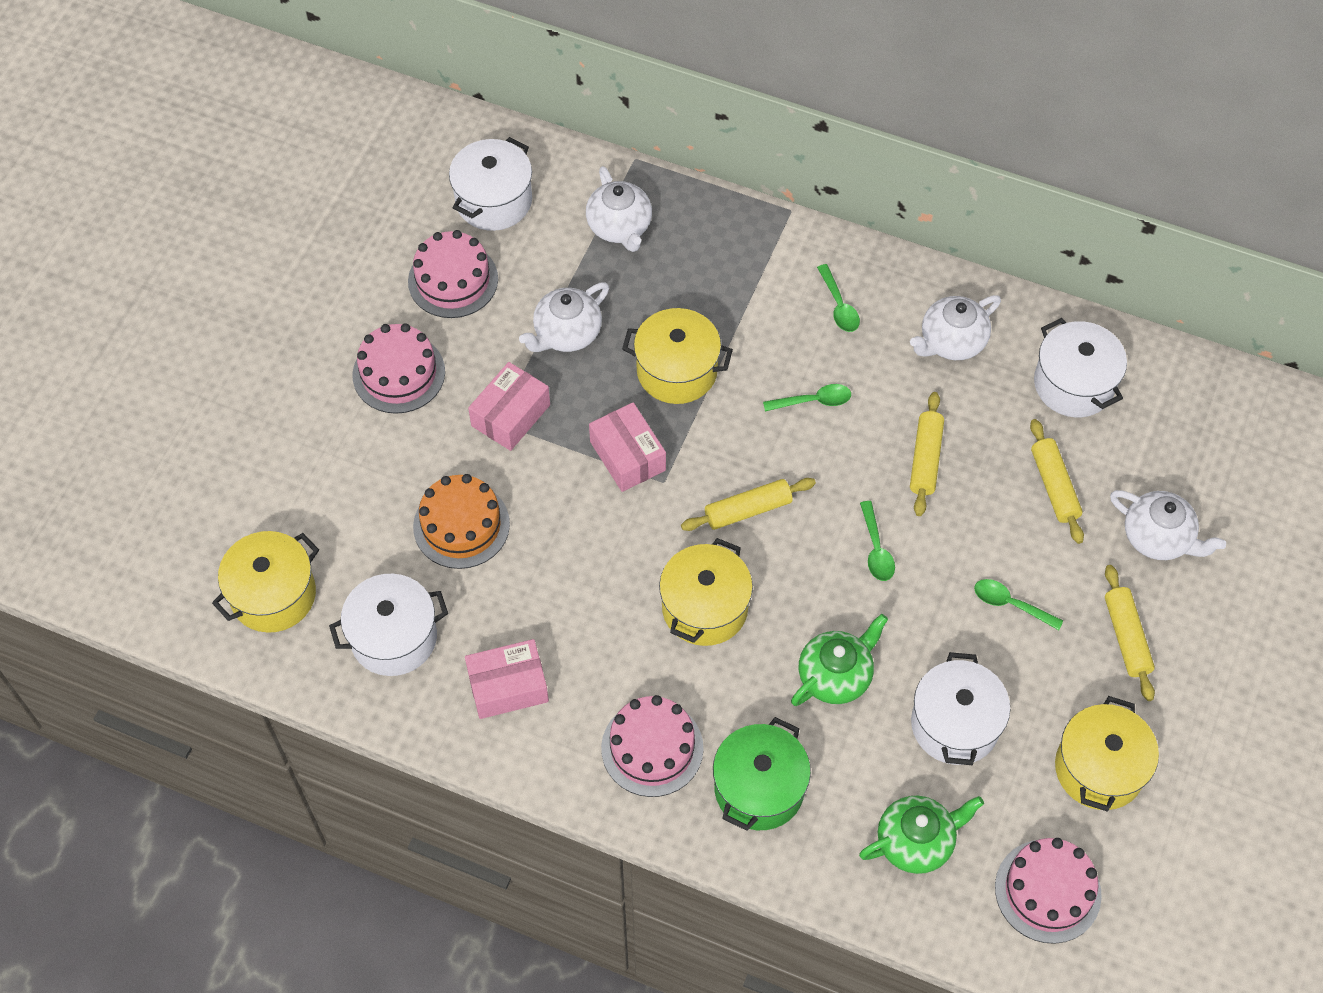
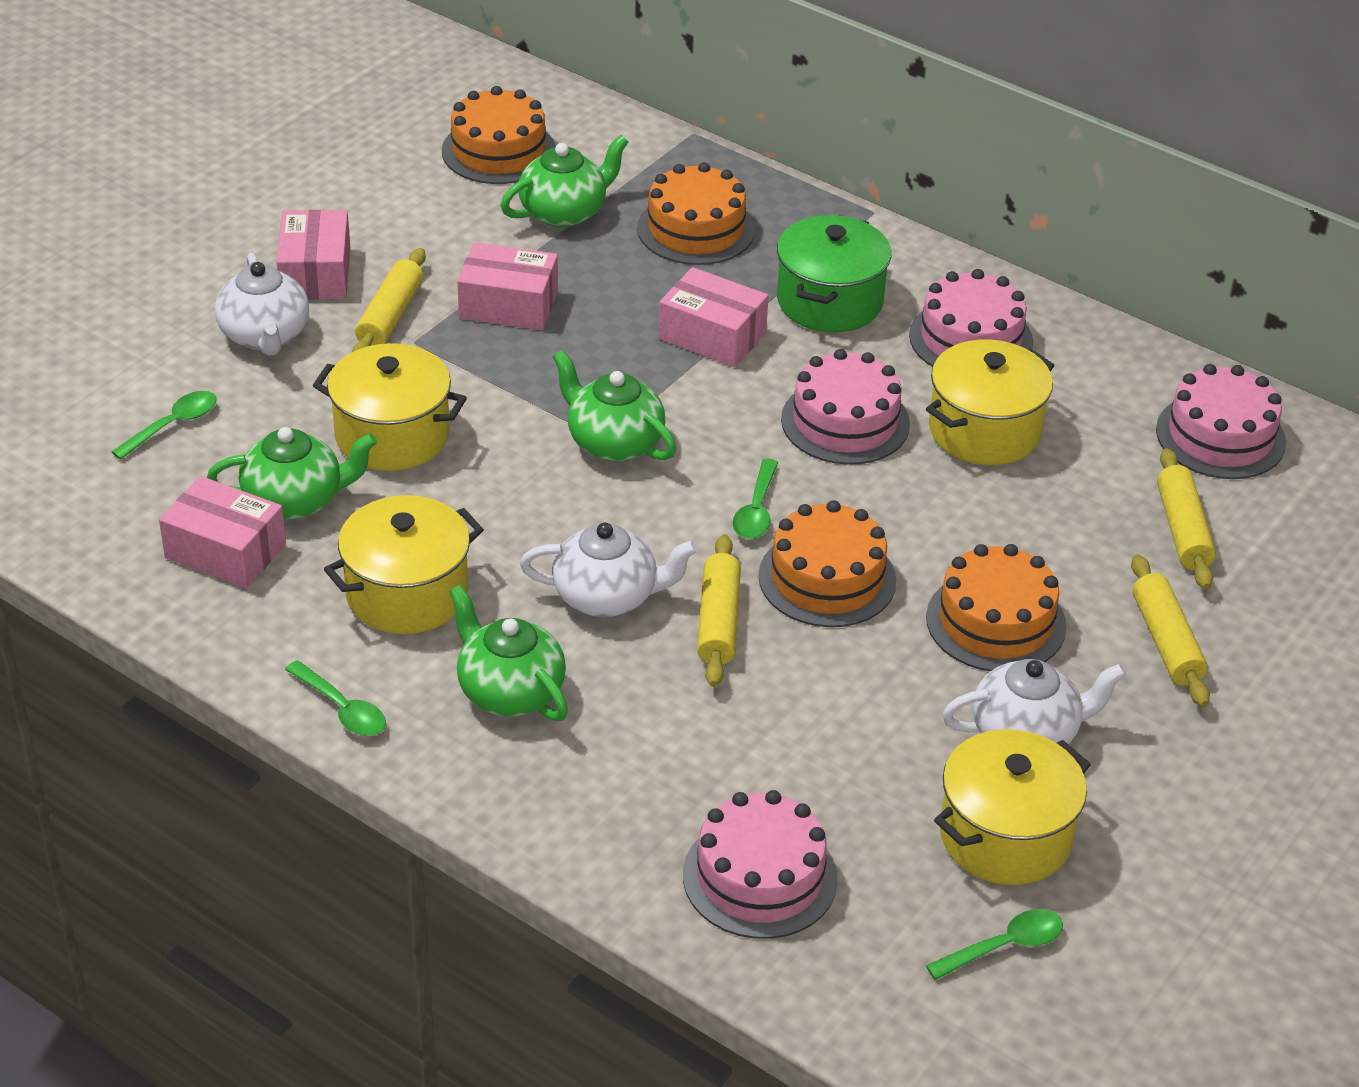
green teapot: 2 -> 4
orange cake: 1 -> 4
pink box: 3 -> 4
white pot: 4 -> 0
white teapot: 4 -> 3

